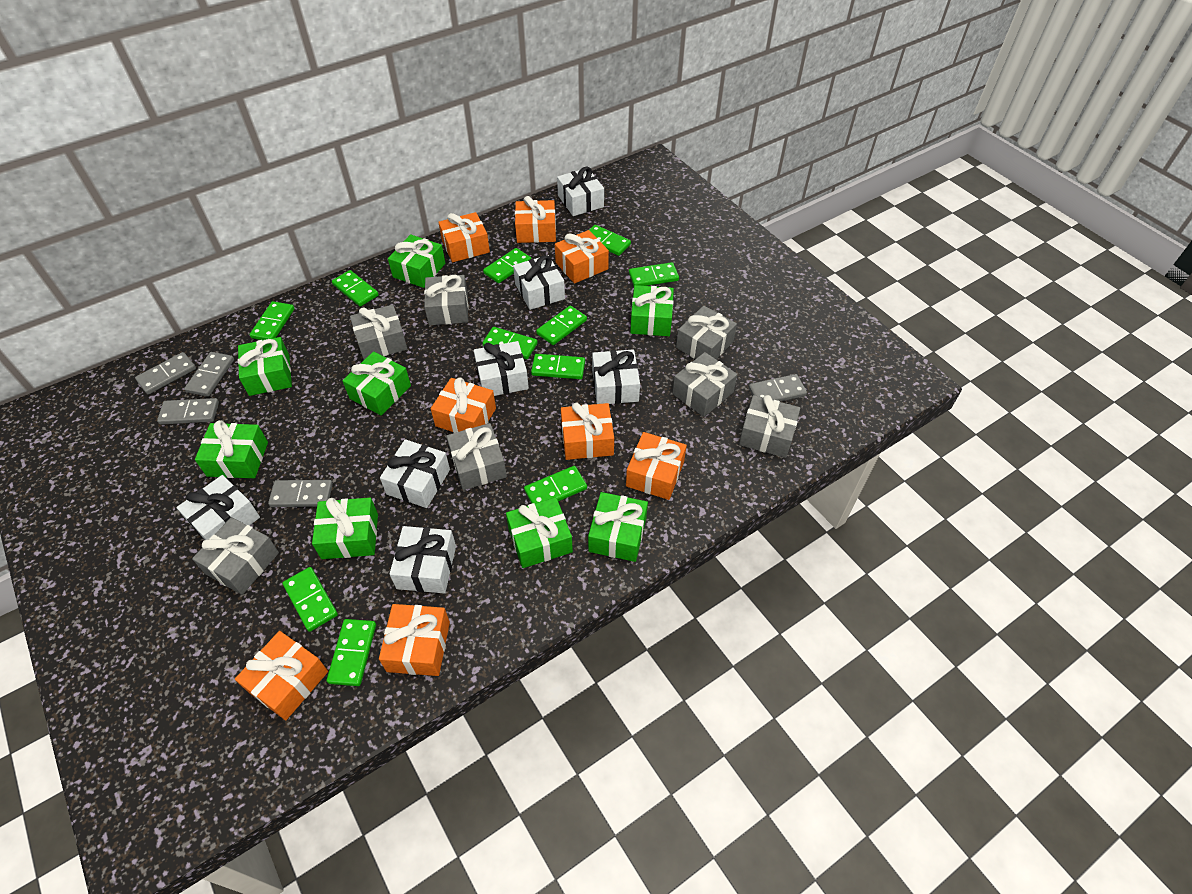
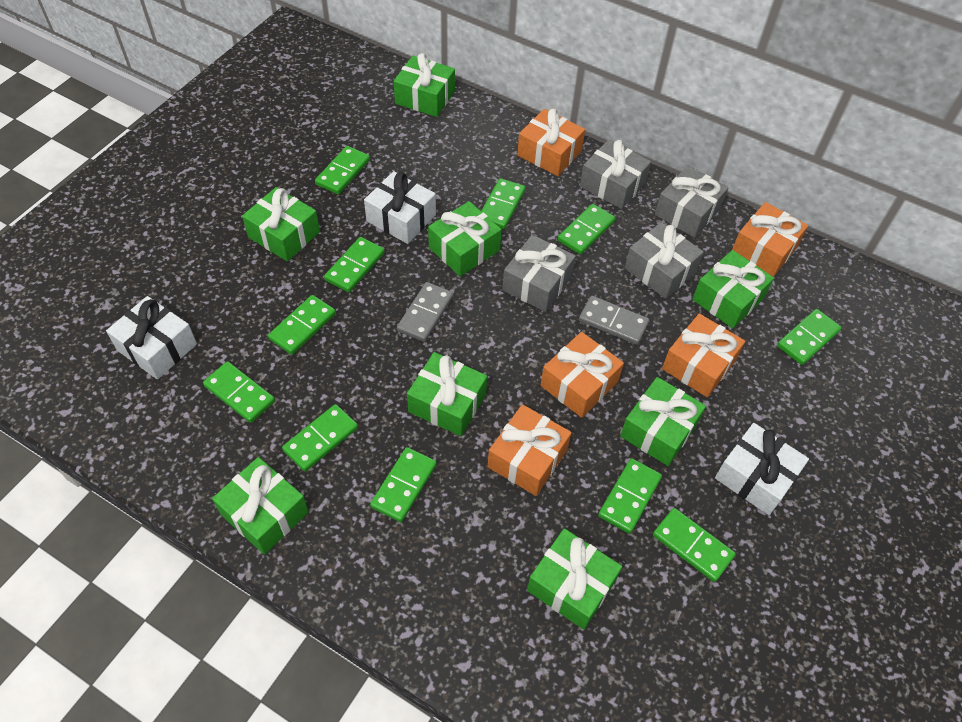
grey domino: 5 -> 2
grey gift: 7 -> 4
orange gift: 8 -> 5
white gift: 7 -> 3

